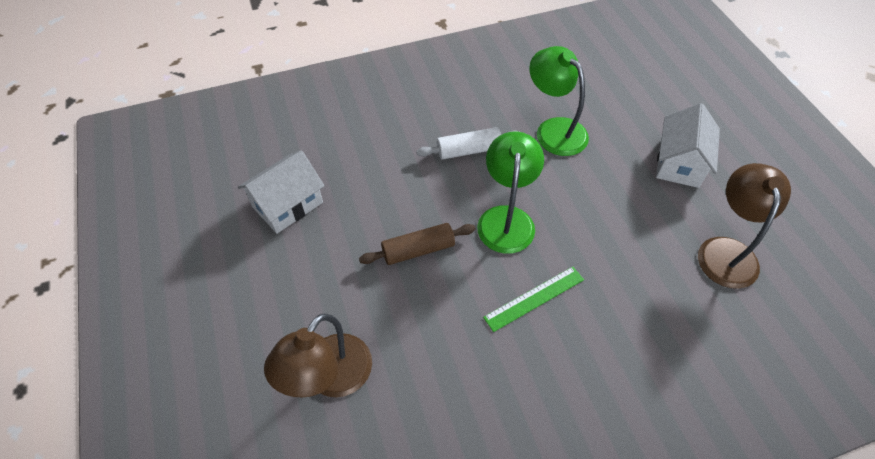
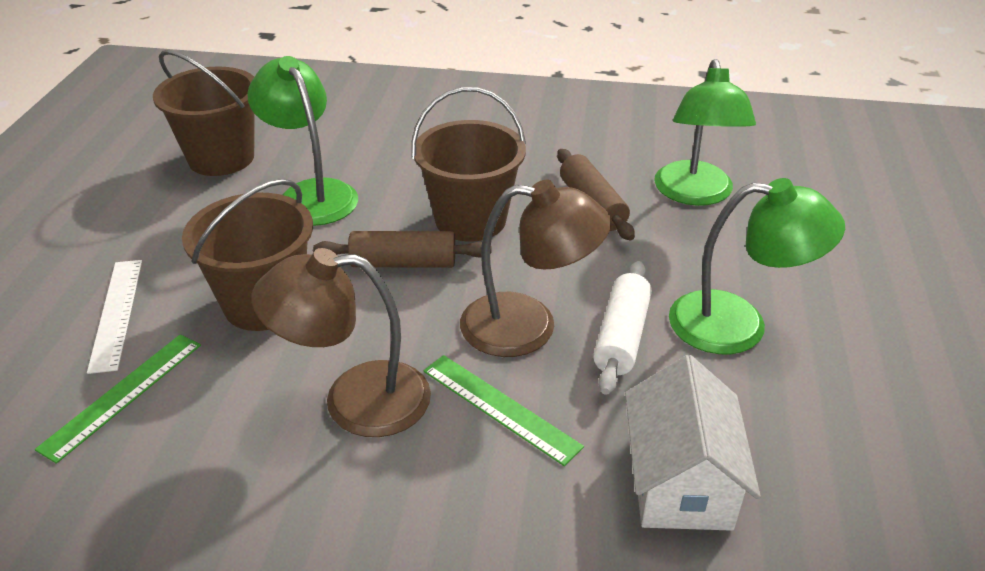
brown bucket: 0 -> 3
brown rolling pin: 1 -> 2
green lamp: 2 -> 3
green ruler: 1 -> 2
white house: 2 -> 1
white ruler: 0 -> 1

